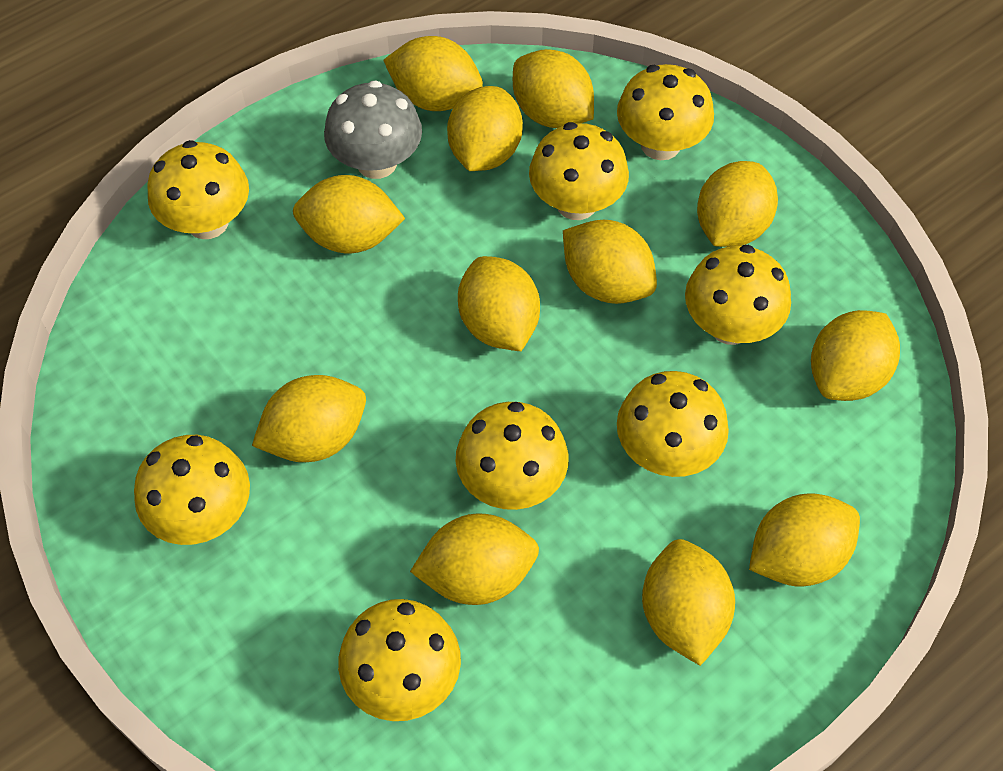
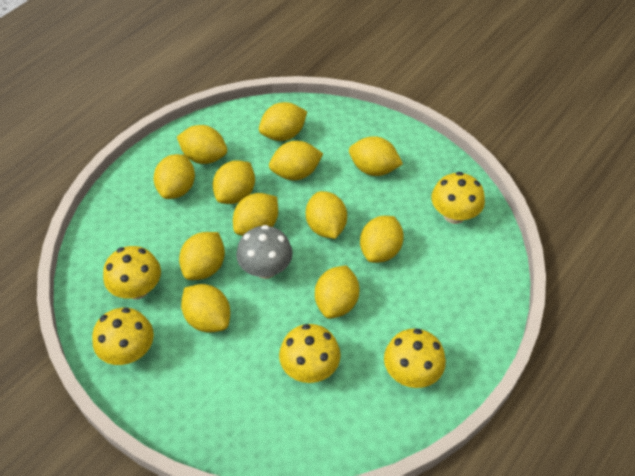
yellow mushroom: 8 -> 5

